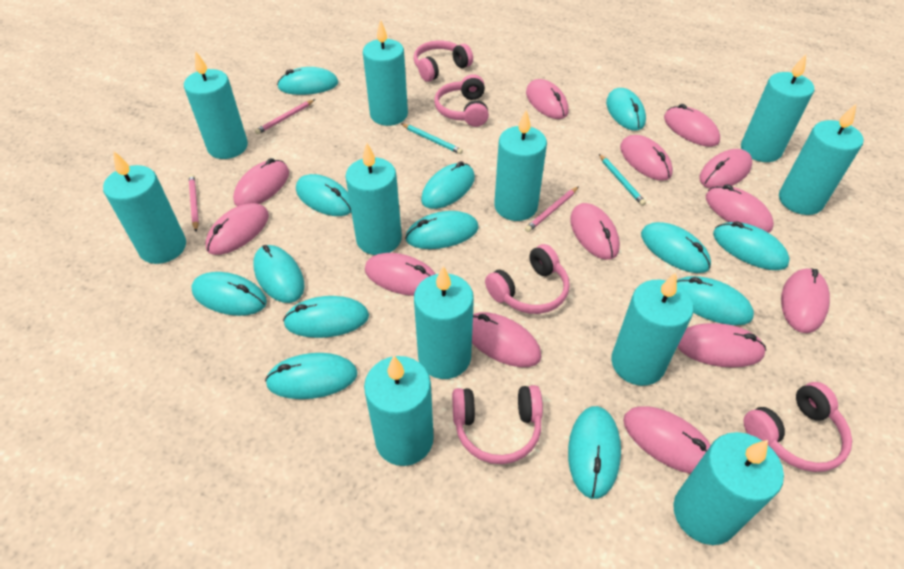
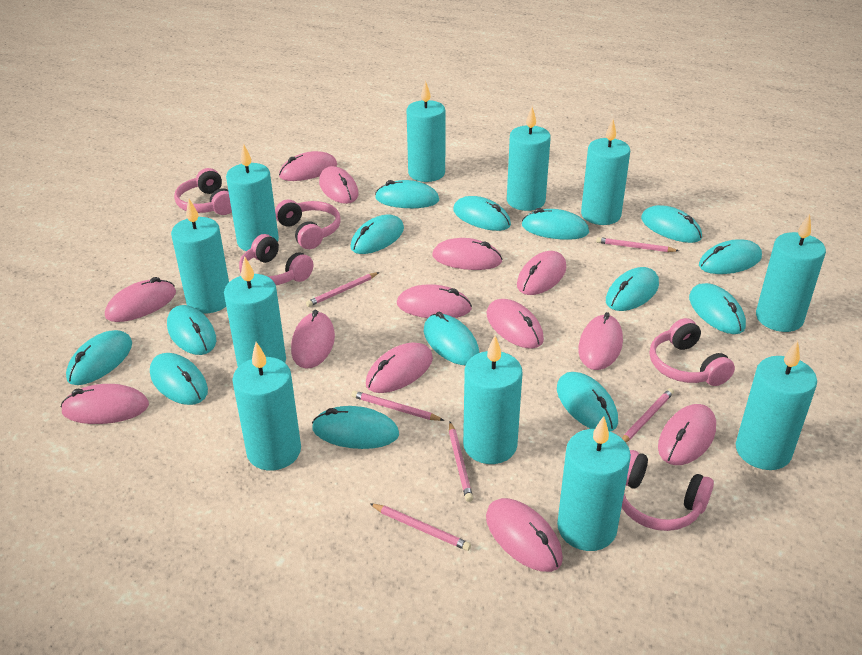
pink pencil: 3 -> 6
turquoise mouse: 13 -> 14
turquoise pencil: 2 -> 0

